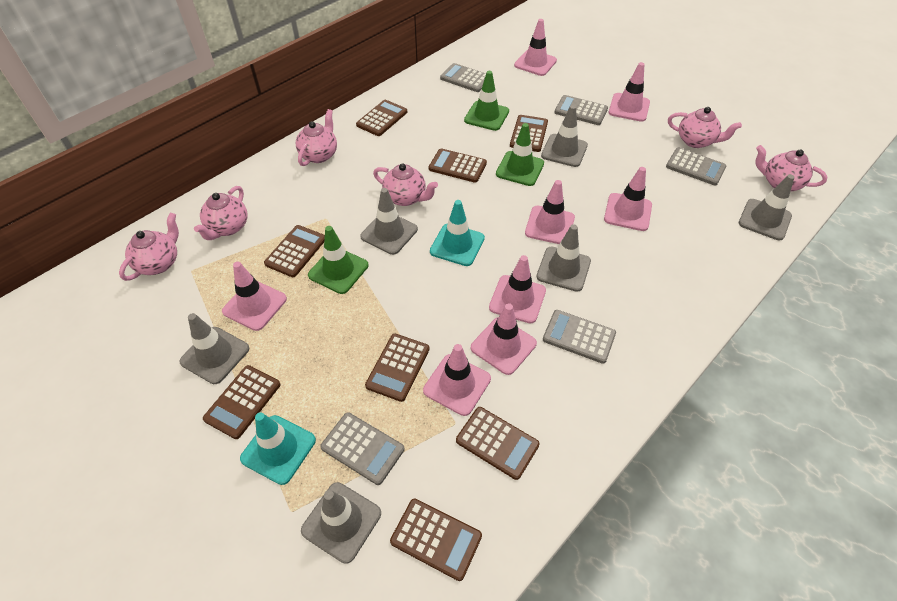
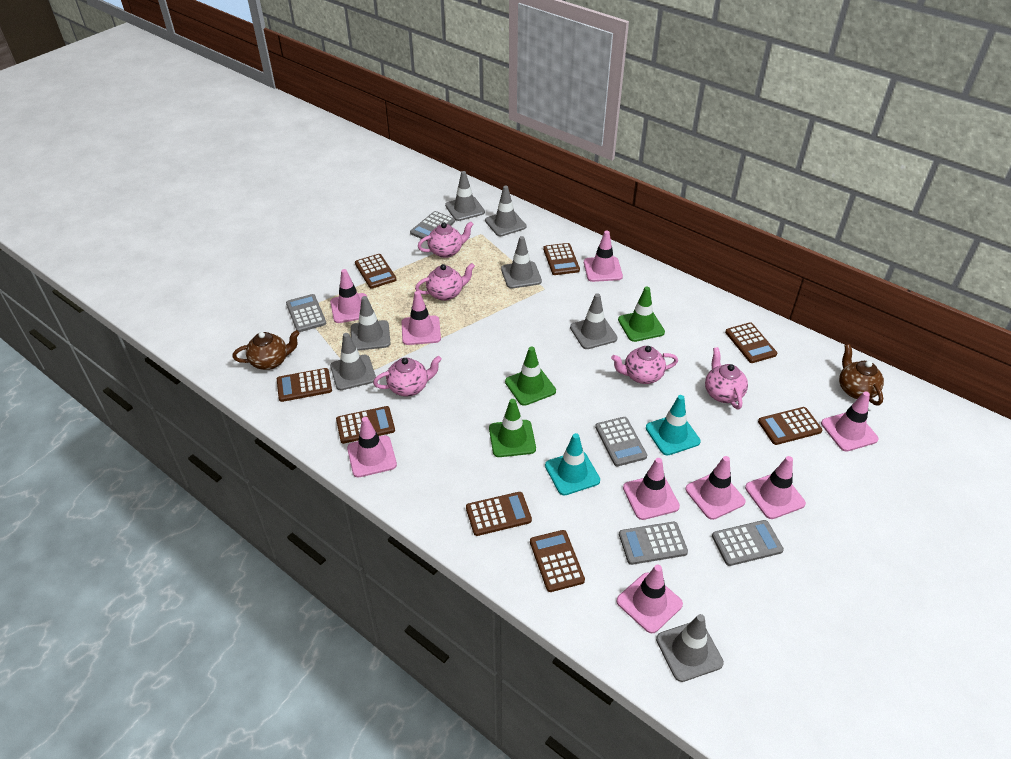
brown teapot: 0 -> 2
grey traffic cone: 6 -> 7
pink teapot: 6 -> 5
pink traffic cone: 8 -> 9

